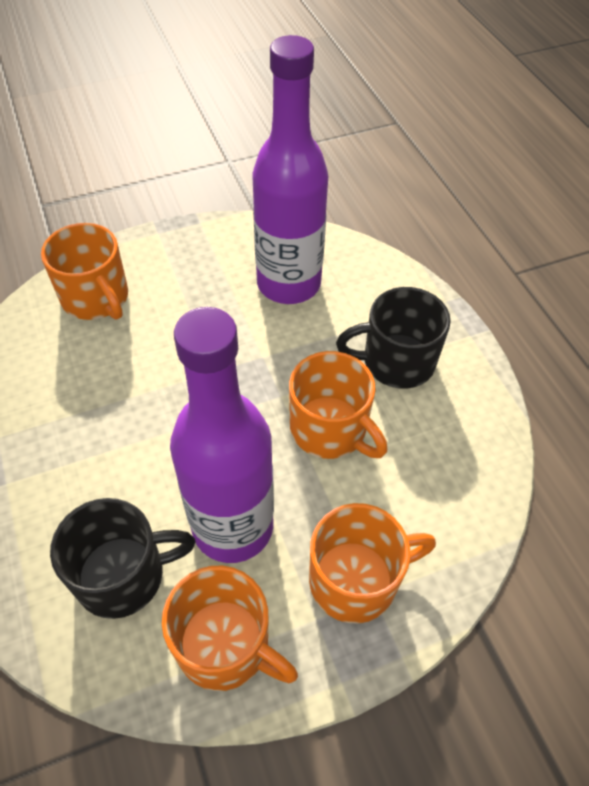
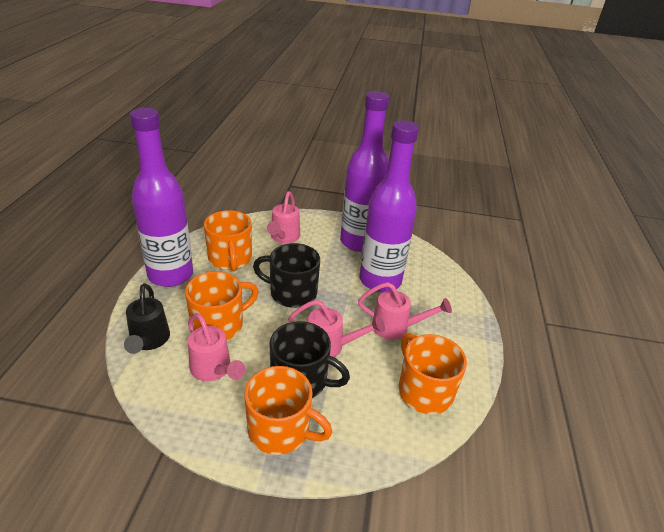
black watering can: 0 -> 1
pink watering can: 0 -> 4
purple bottle: 2 -> 3

